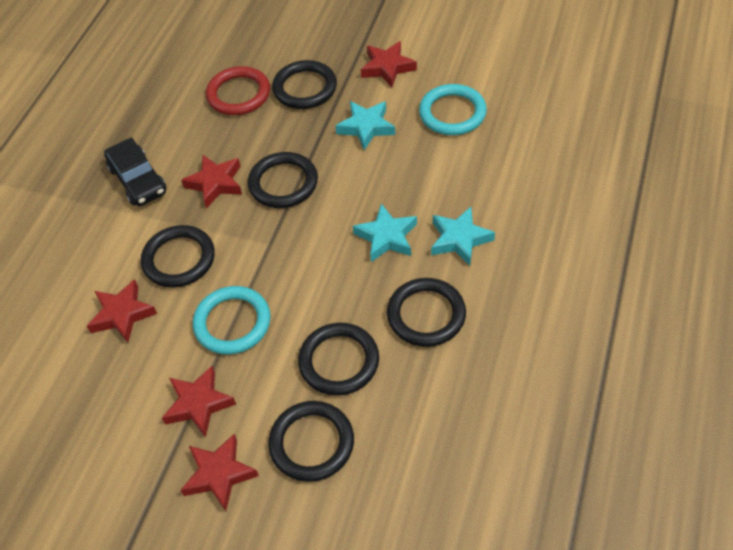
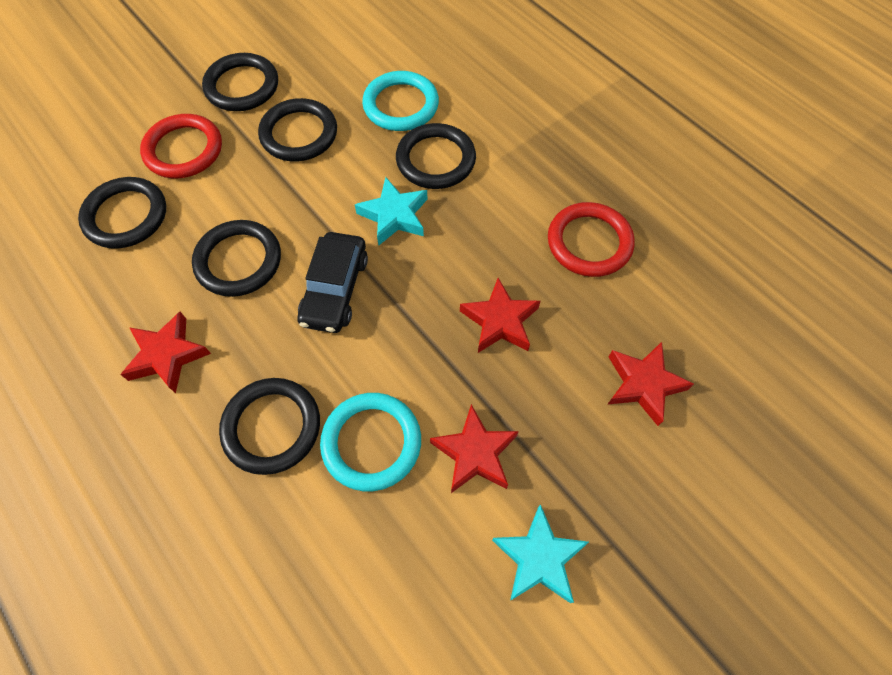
red ring: 1 -> 2
red star: 5 -> 4
turquoise star: 3 -> 2

